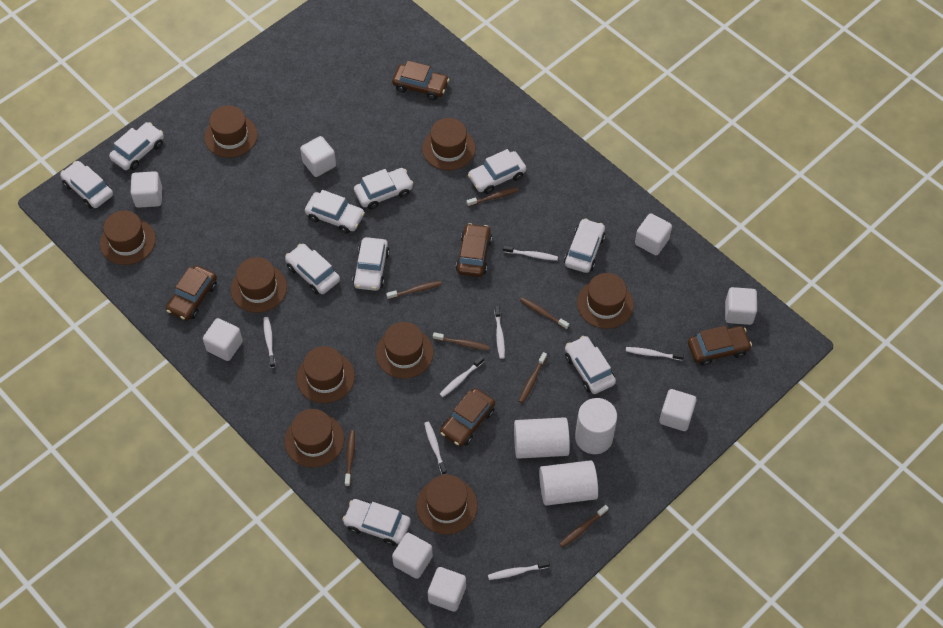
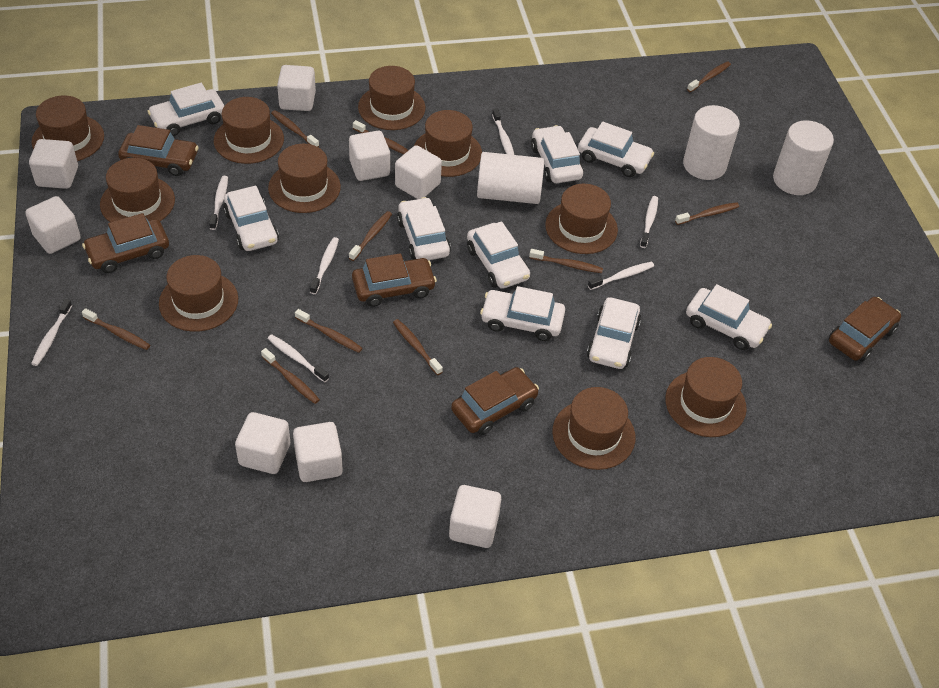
brown hat: 9 -> 10
brown toothbrush: 7 -> 10
white car: 10 -> 9

